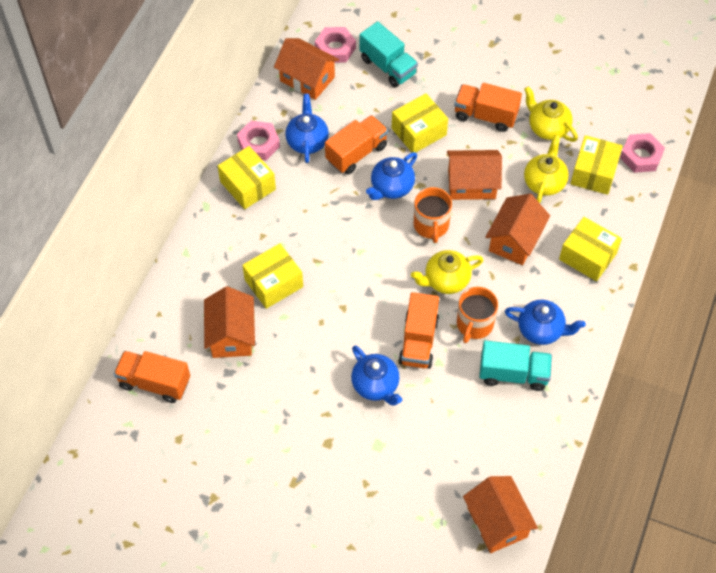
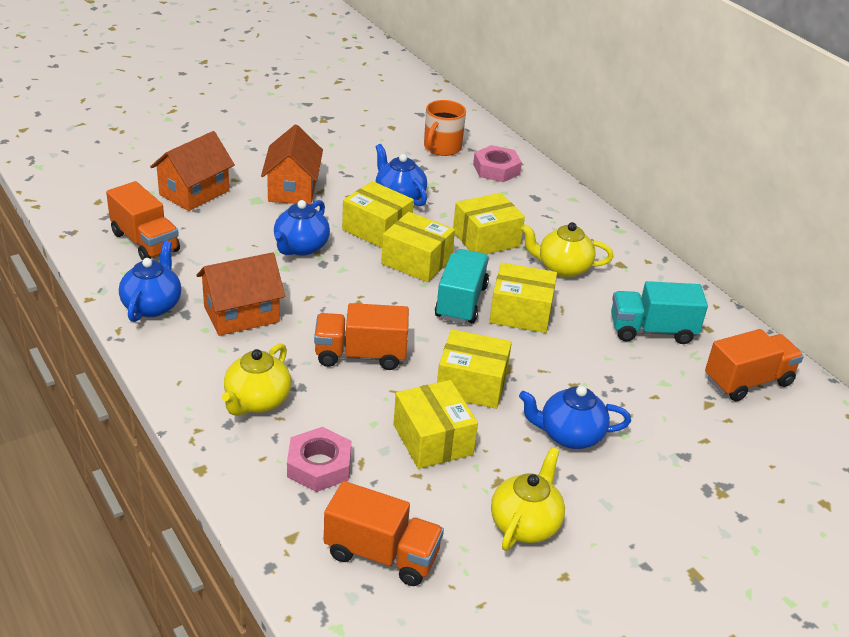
orange house: 5 -> 3
orange mug: 2 -> 1
pink nut: 3 -> 2
yellow box: 5 -> 6

